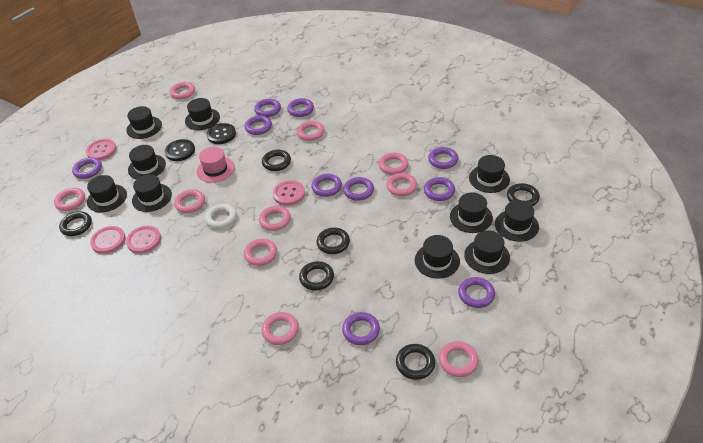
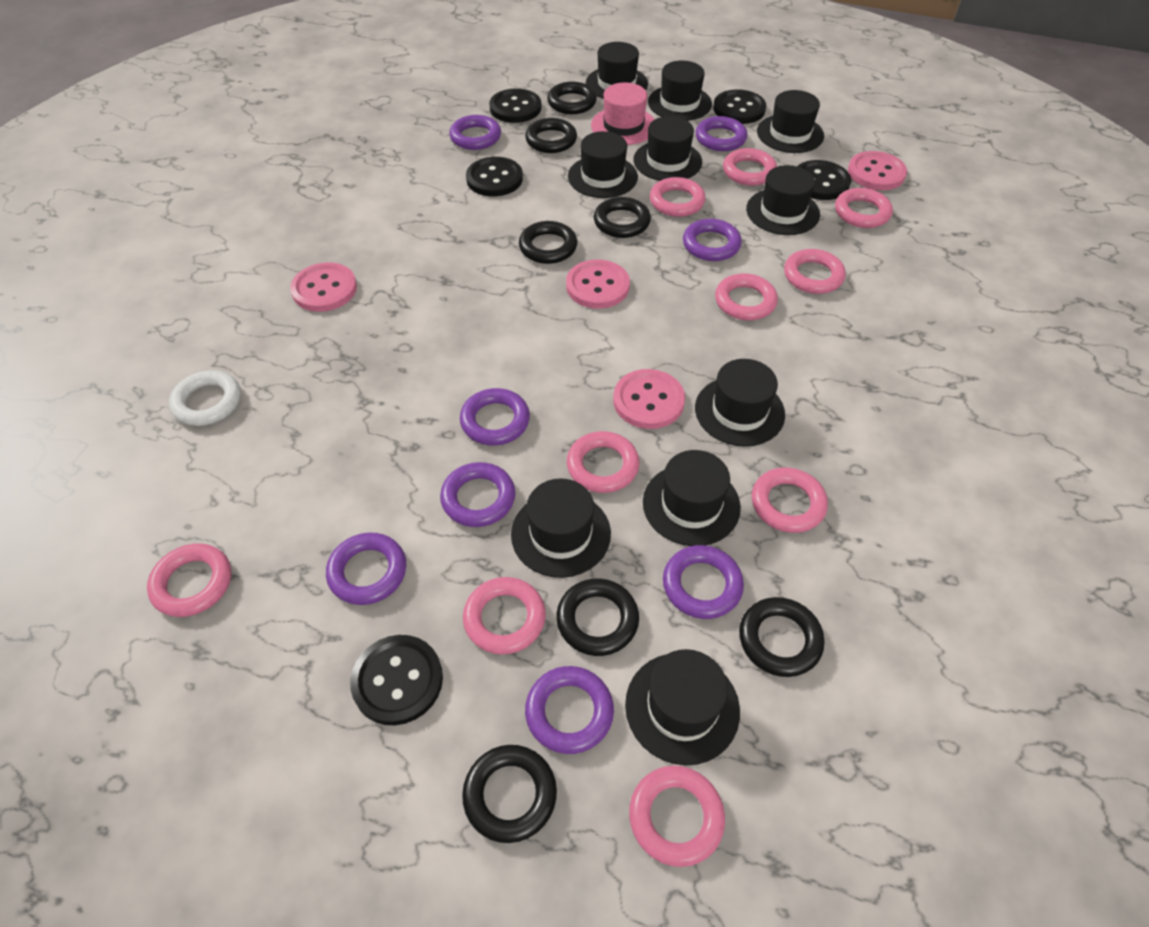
black button: 2 -> 5
black ring: 6 -> 7
purple ring: 10 -> 8

